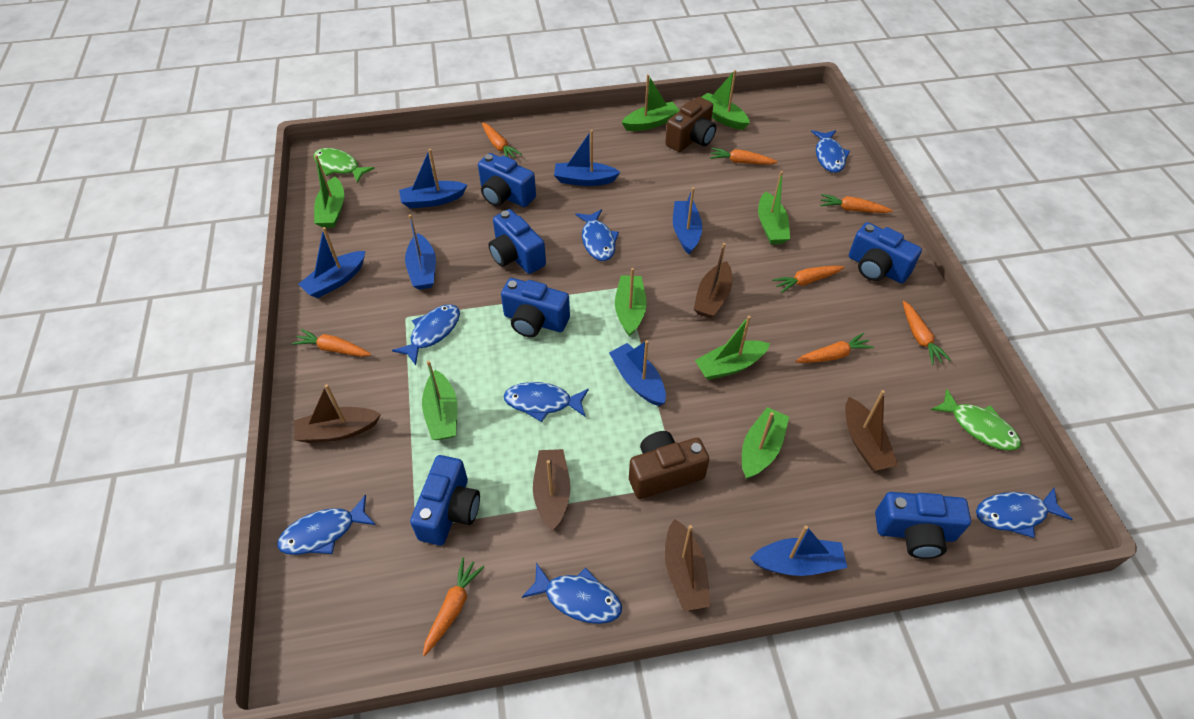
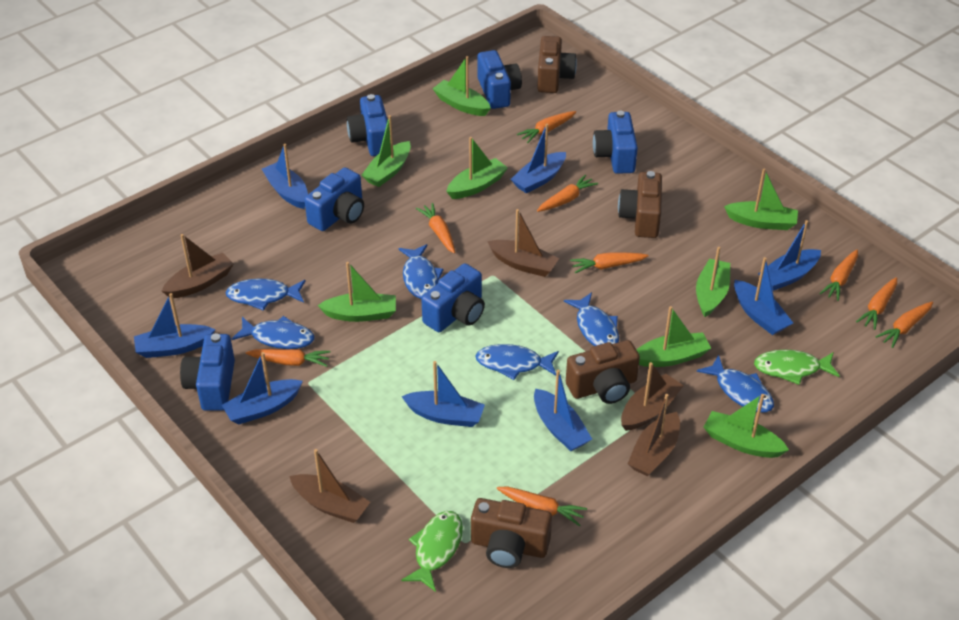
blue boat: 7 -> 8
blue fish: 7 -> 6
brown camera: 2 -> 4
orange carrot: 8 -> 9

